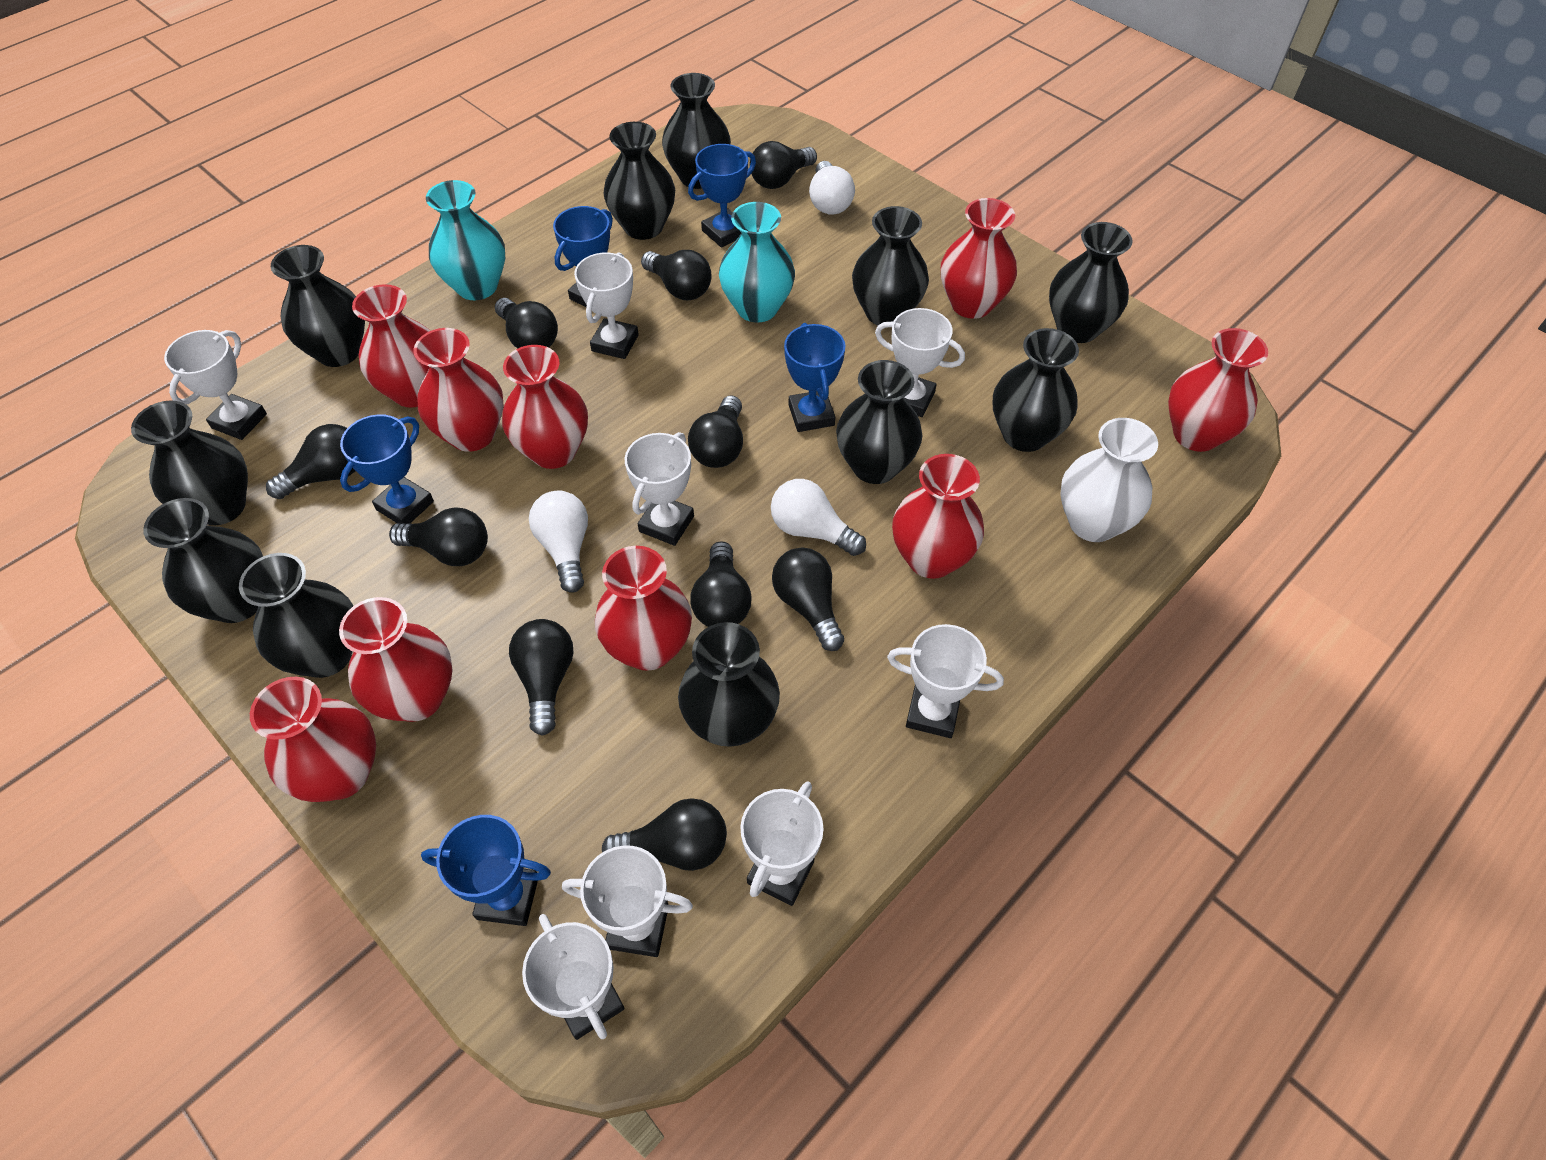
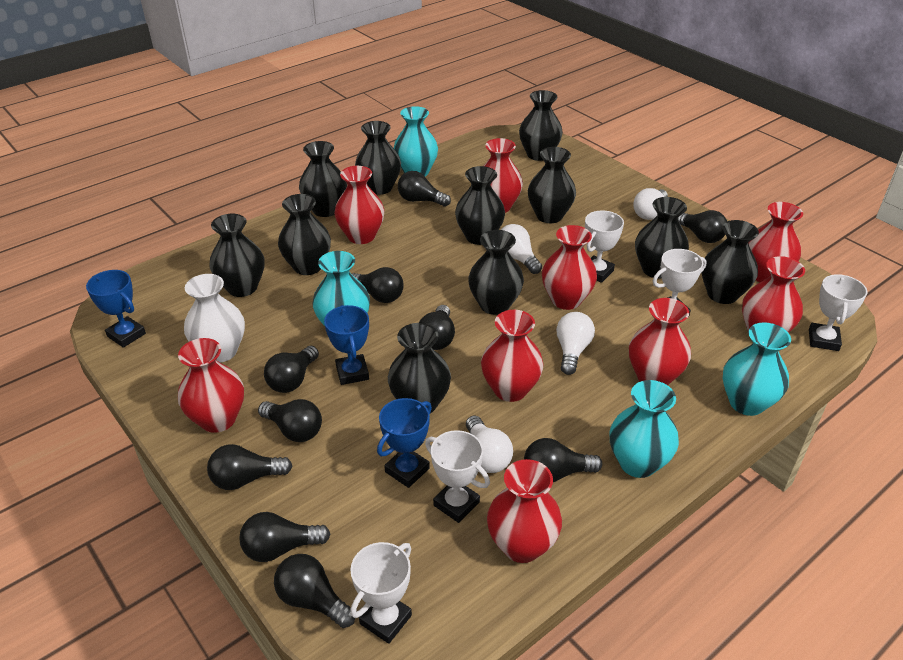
blue trophy: 5 -> 3
turquoise vase: 2 -> 4
white light bulb: 3 -> 4
white trophy: 8 -> 5

